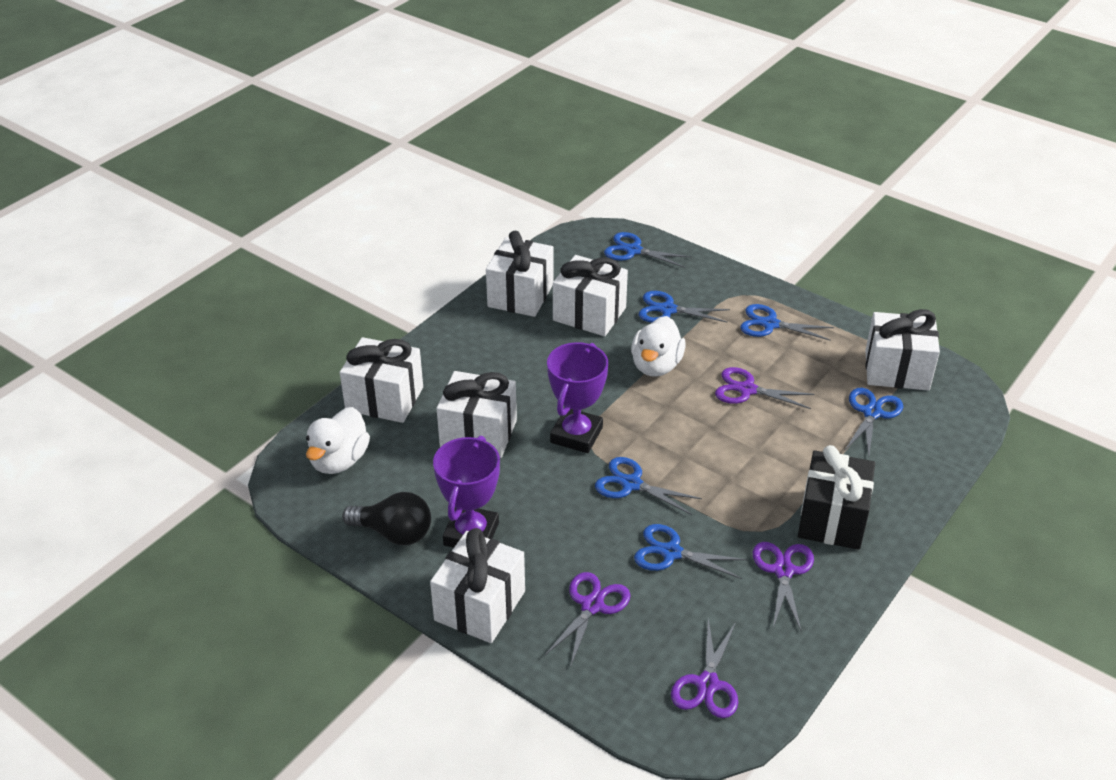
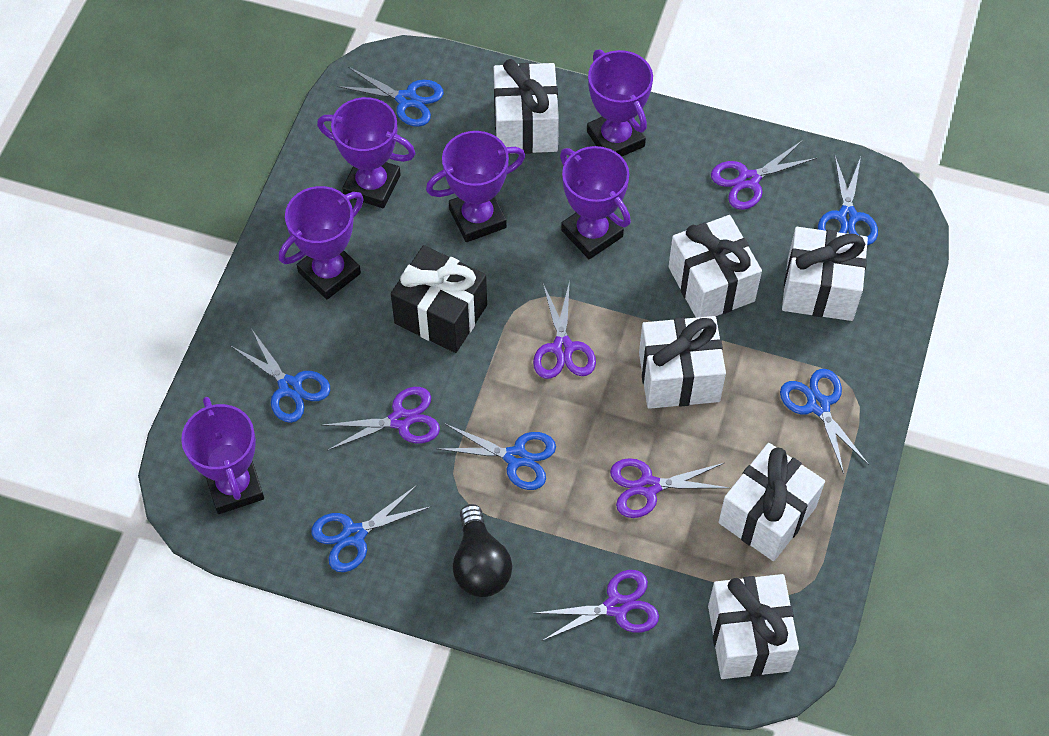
purple scissors: 4 -> 5
purple trophy: 2 -> 6
white duck: 2 -> 0

